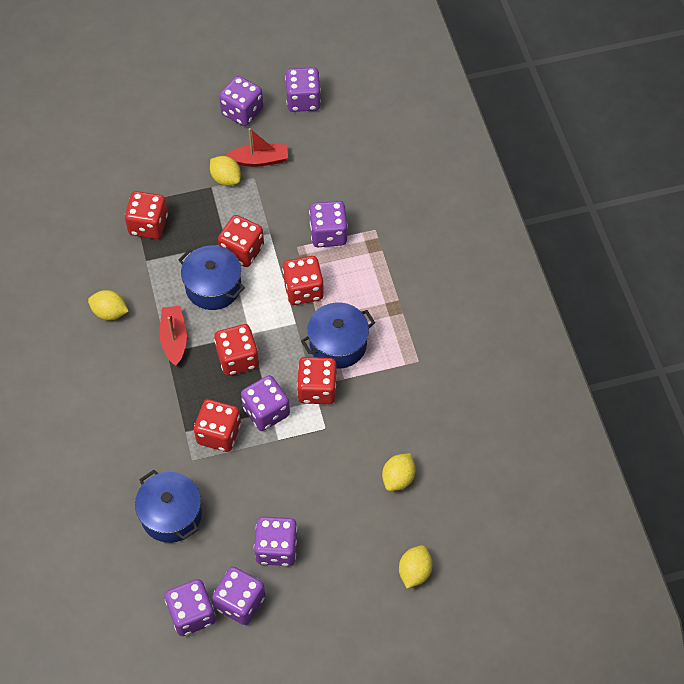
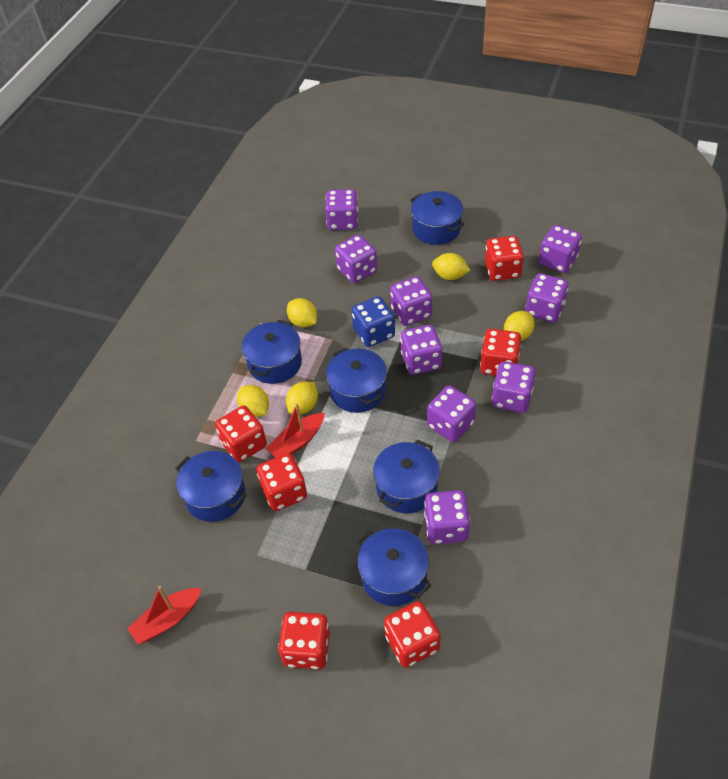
blue dice: 0 -> 1
blue pot: 3 -> 6
purple dice: 7 -> 9
yellow lemon: 4 -> 5

